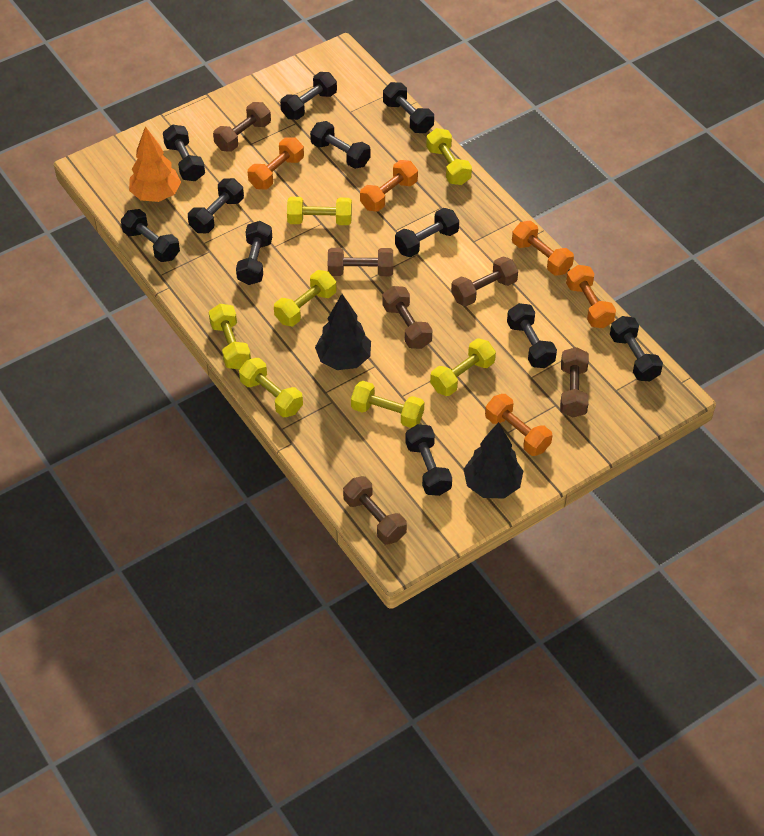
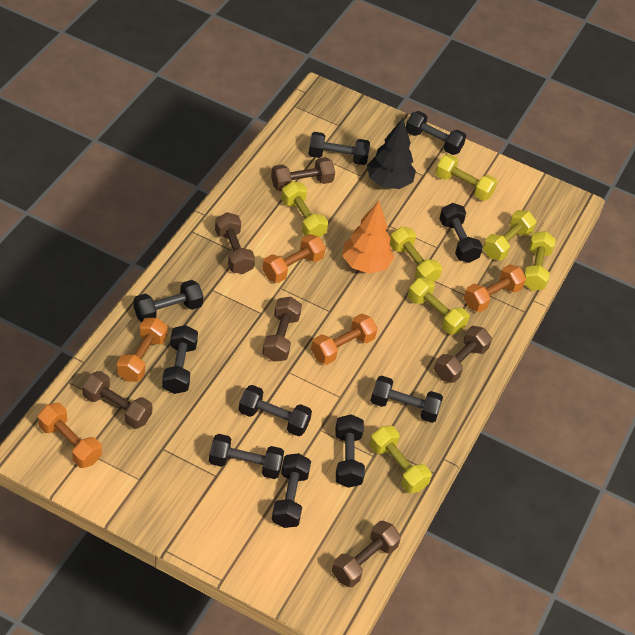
black dumbbell: 11 -> 10
black tree: 2 -> 1

